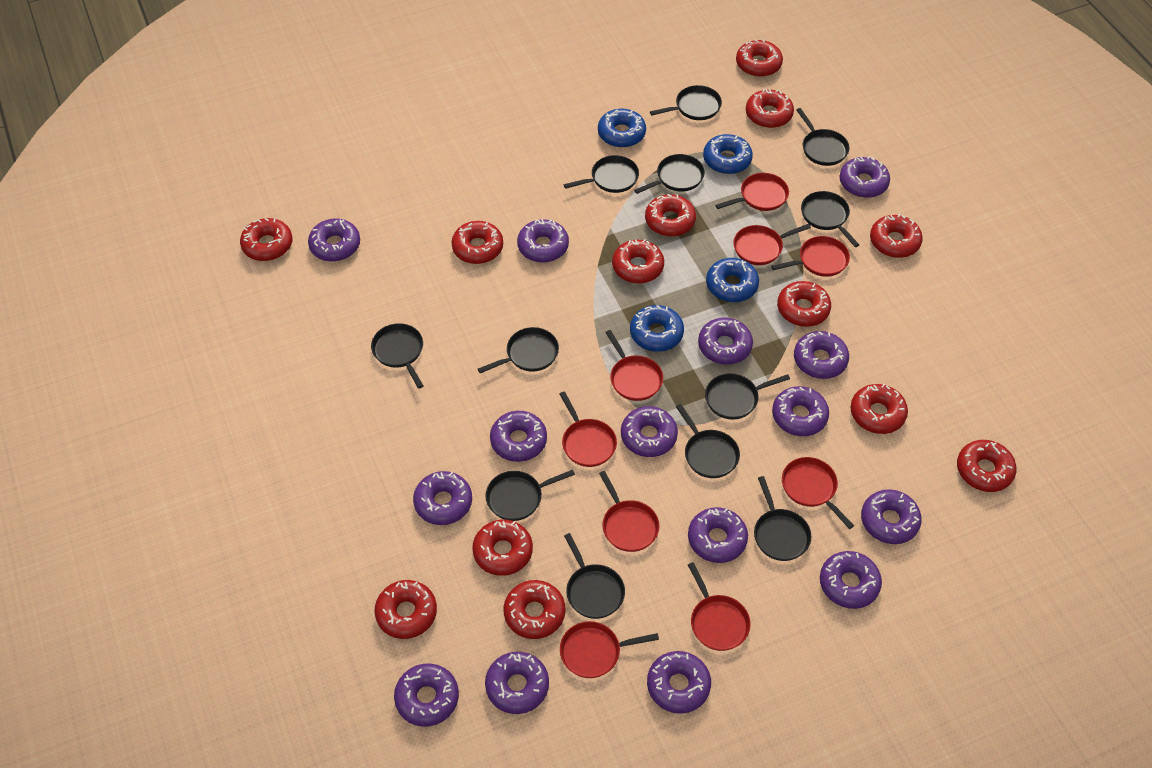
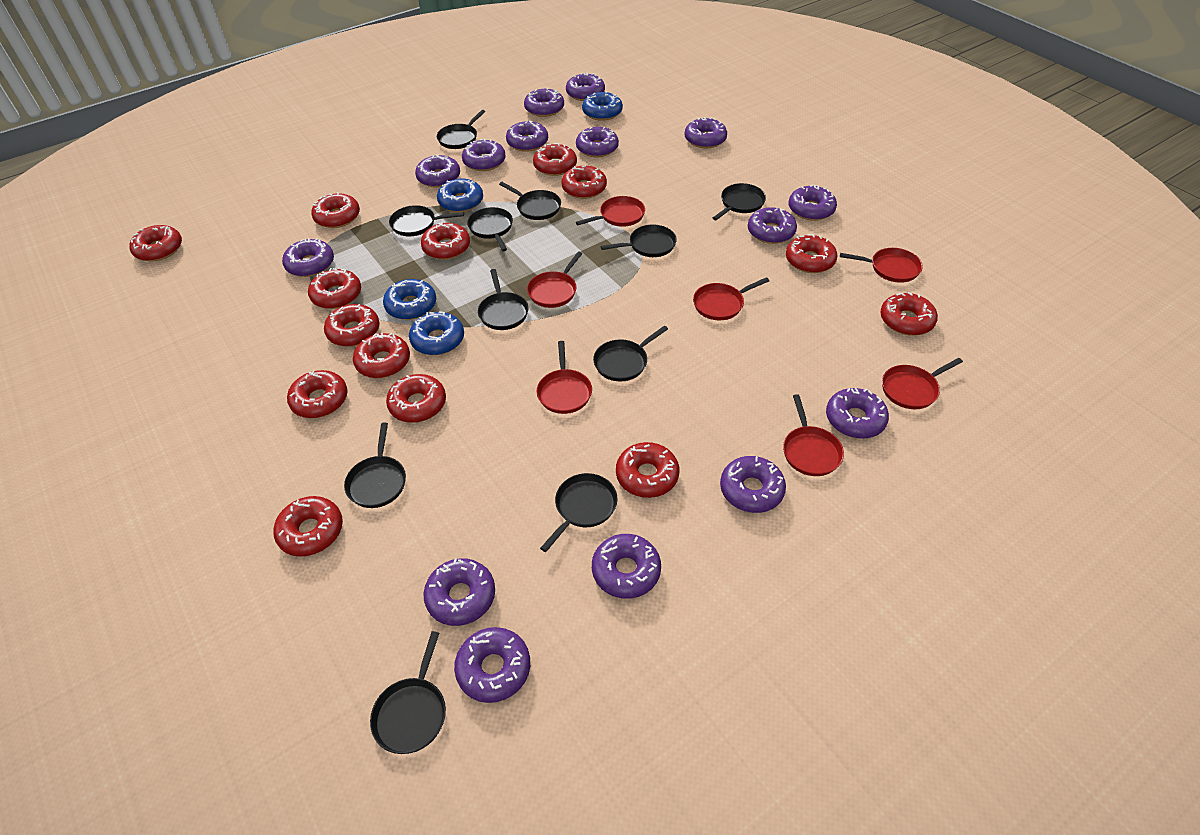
black pan: 12 -> 11
red donut: 13 -> 14
red pan: 9 -> 7

